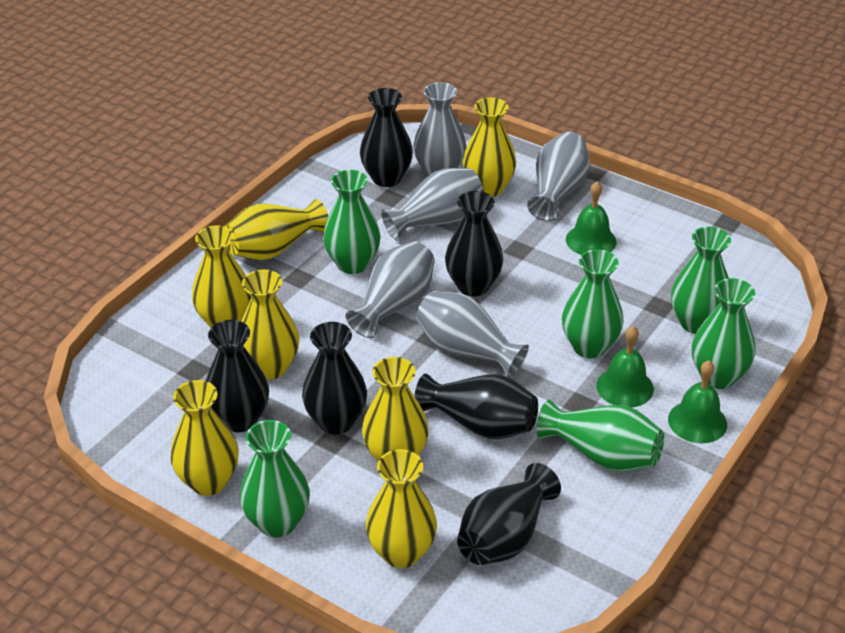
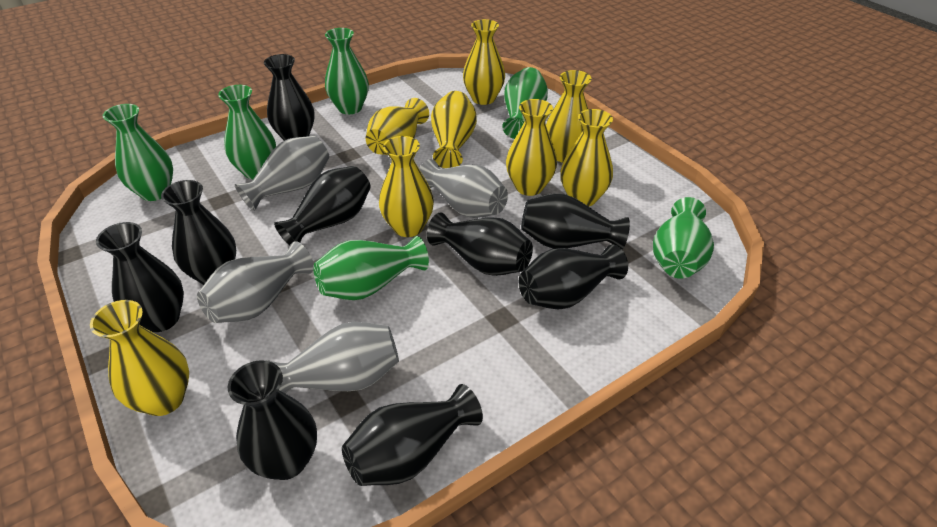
black vase: 6 -> 9
green bell: 3 -> 0
grey vase: 5 -> 4
yellow vase: 7 -> 8

